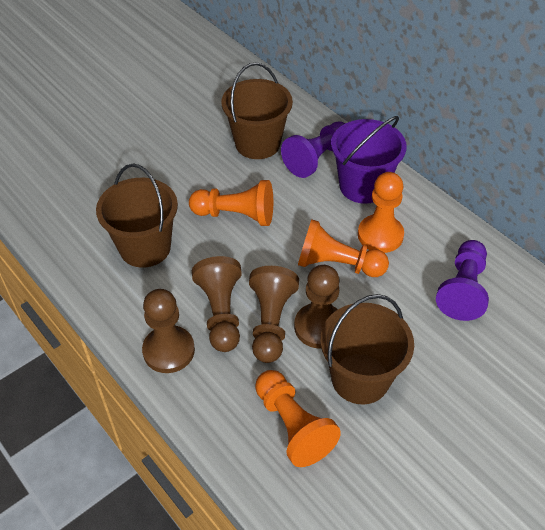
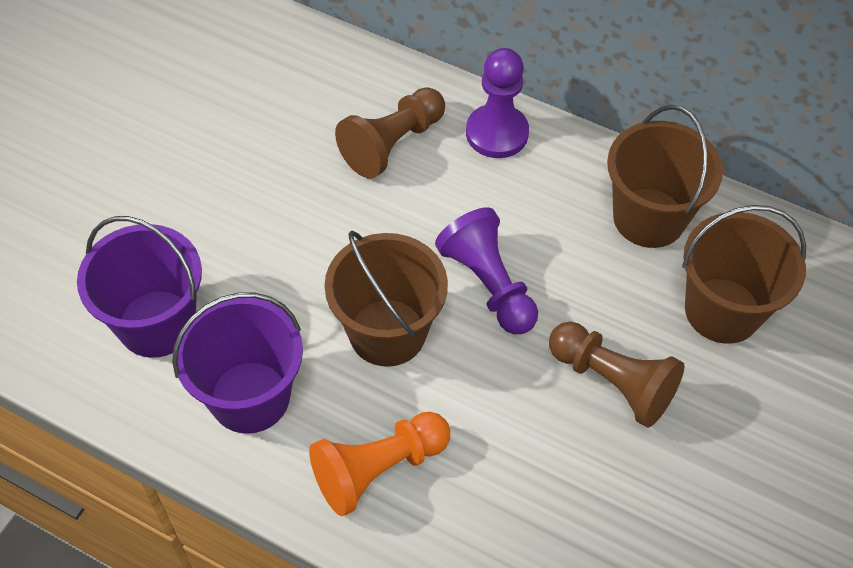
brown pawn: 4 -> 2
orange pawn: 4 -> 1
purple bucket: 1 -> 2

